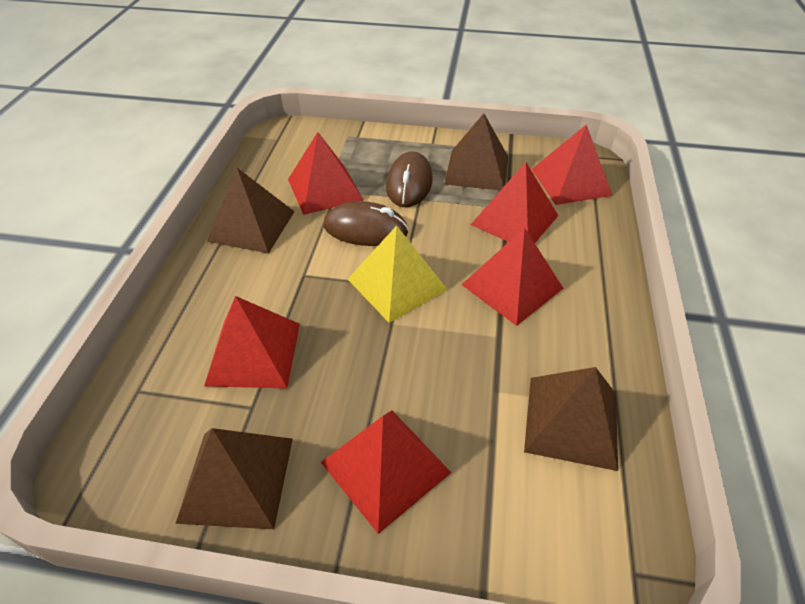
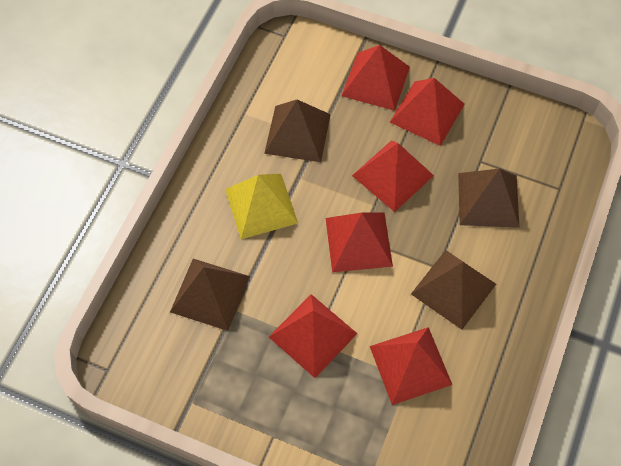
brown mouse: 2 -> 0

